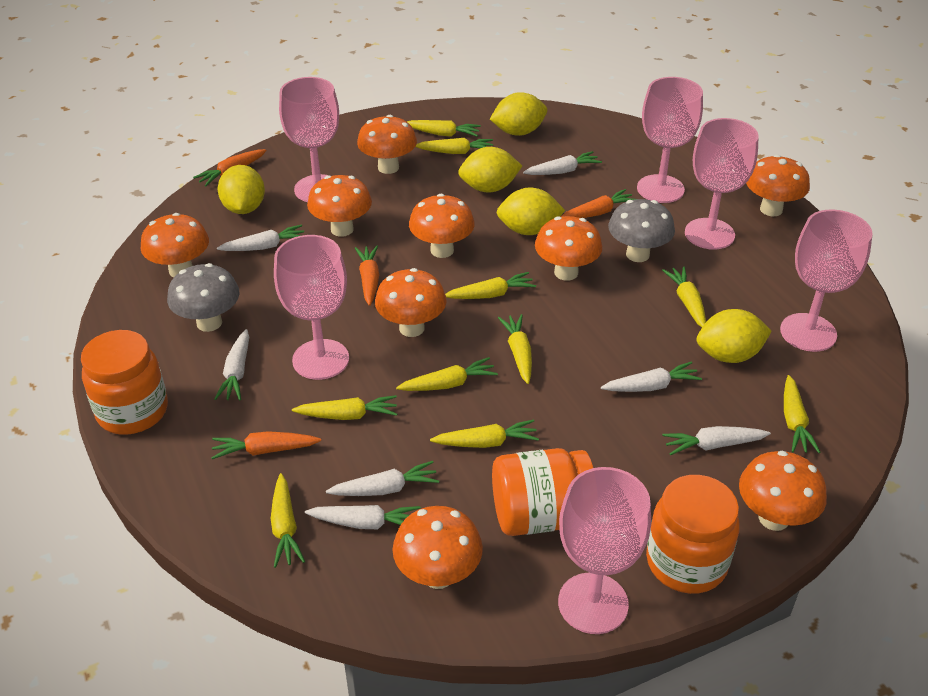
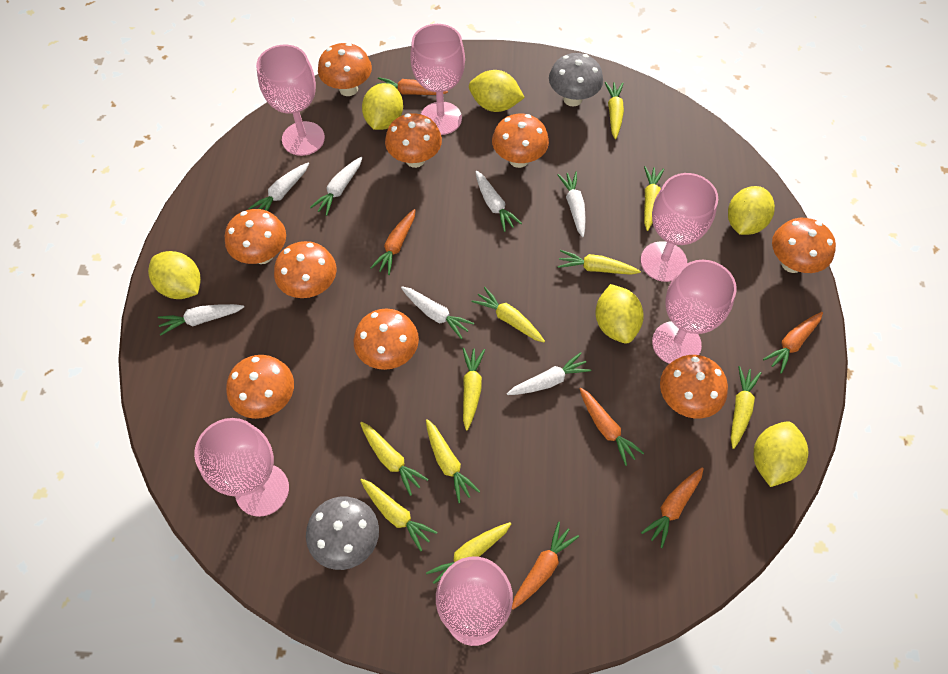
orange carrot: 4 -> 6
orange jar: 3 -> 0
yellow lemon: 5 -> 6

